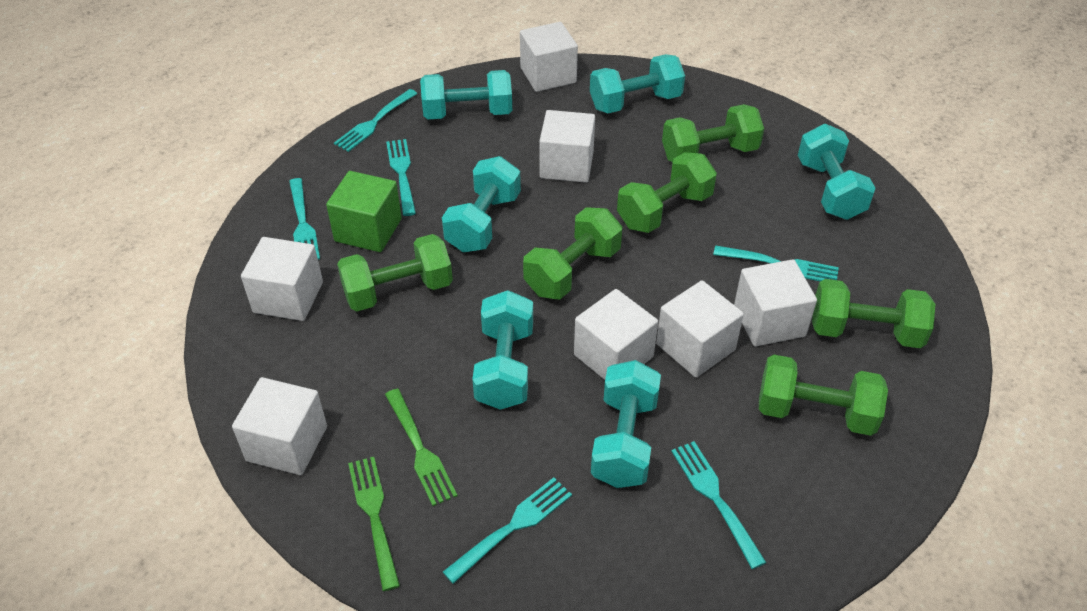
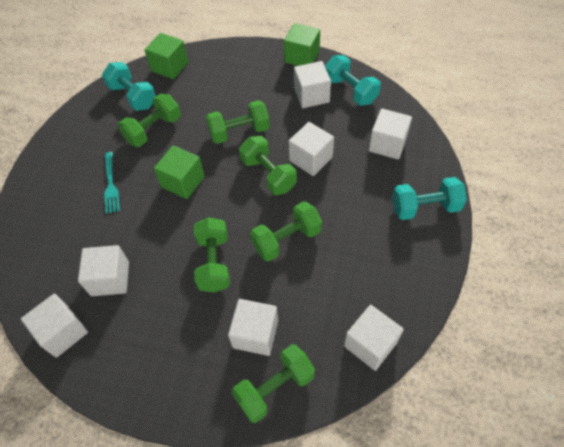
green cube: 1 -> 3
green fork: 2 -> 0
turquoise dumbbell: 6 -> 3
turquoise fork: 6 -> 1

